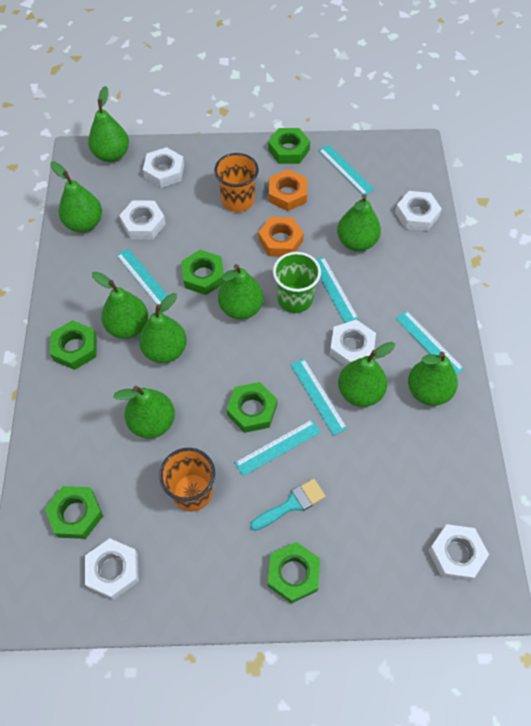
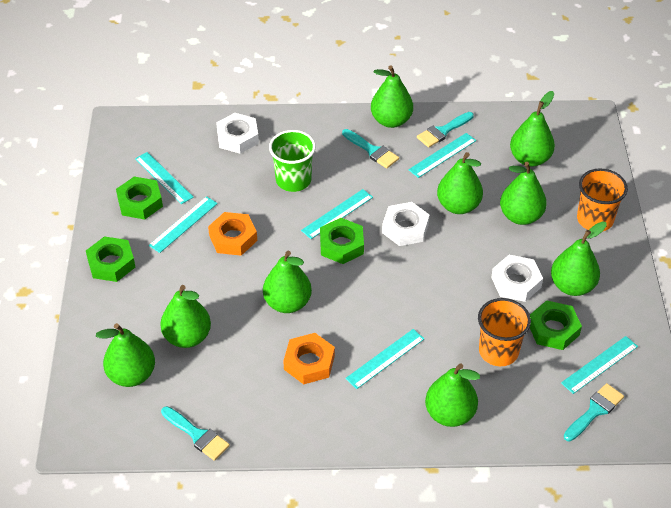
green nut: 6 -> 4
turquoise brush: 1 -> 4
white nut: 6 -> 3

